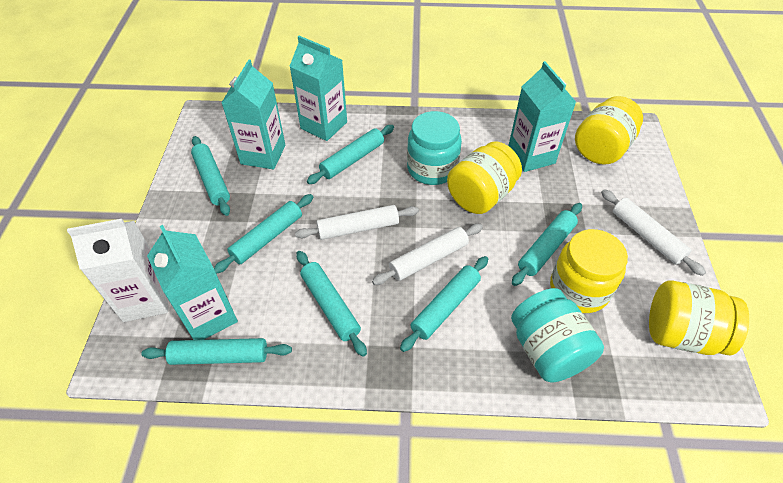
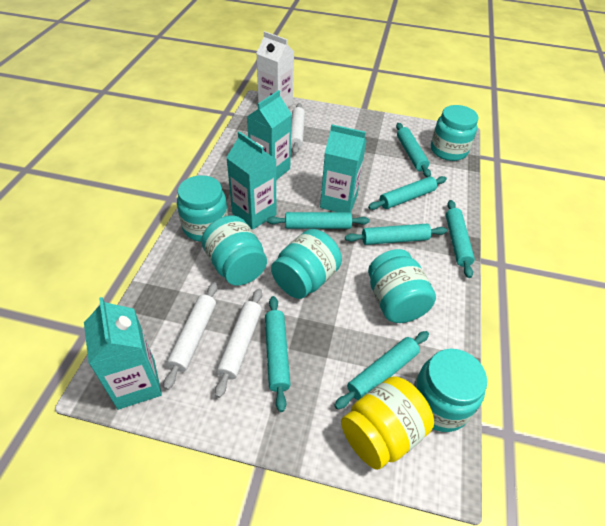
turquoise jar: 2 -> 6
yellow jar: 4 -> 1

